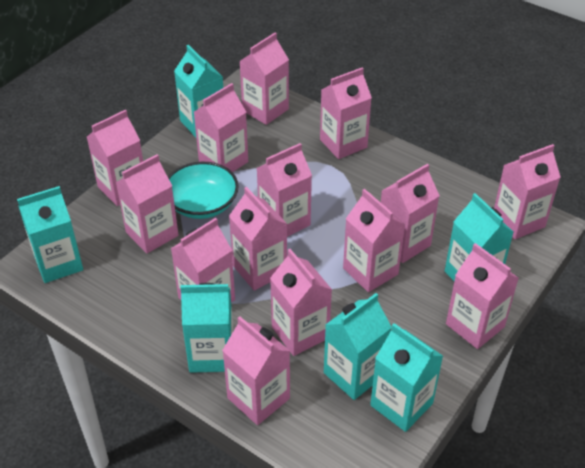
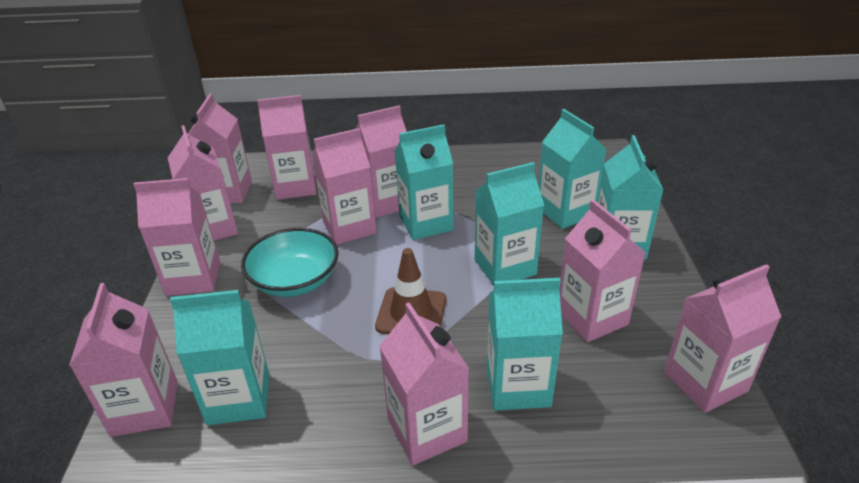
brown traffic cone: 0 -> 1
pink carton: 14 -> 10

